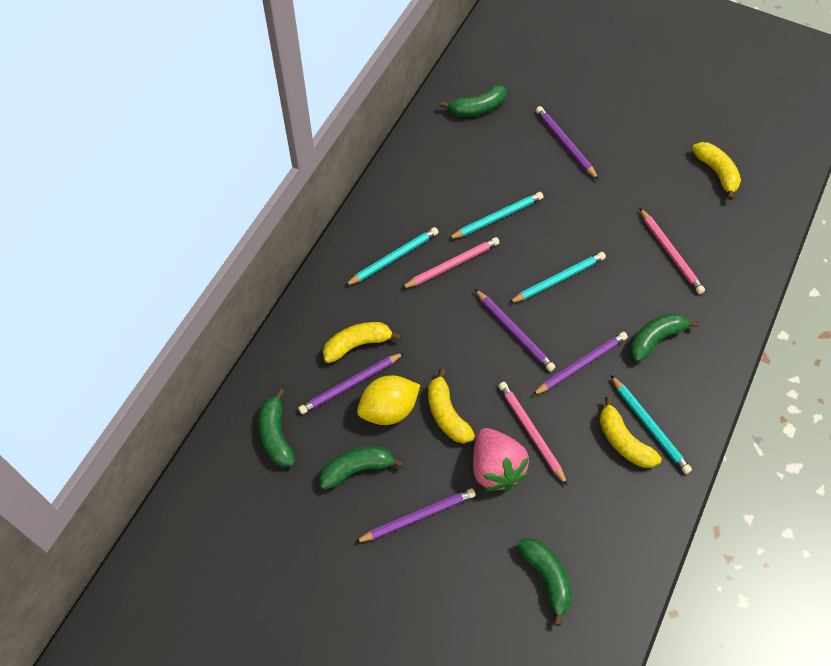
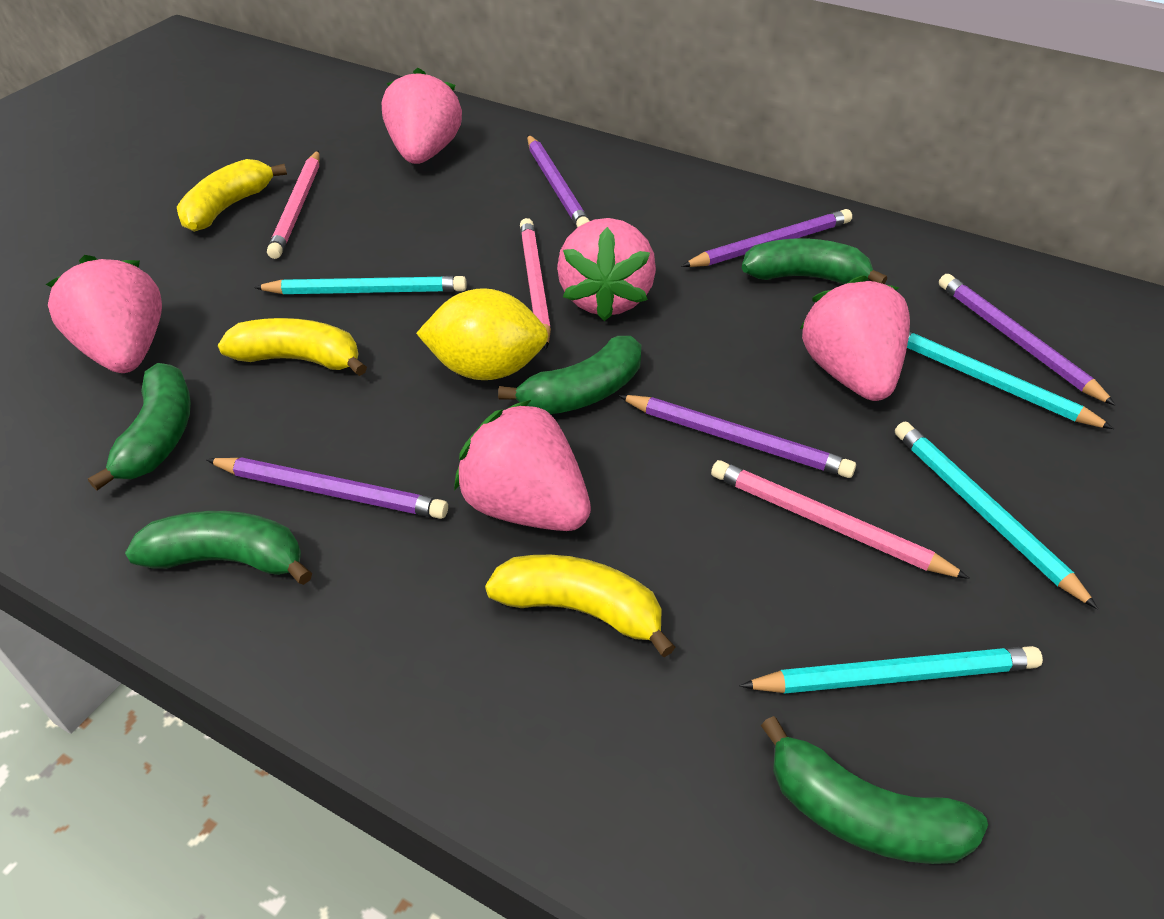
pink strawberry: 1 -> 5
yellow banana: 4 -> 3

